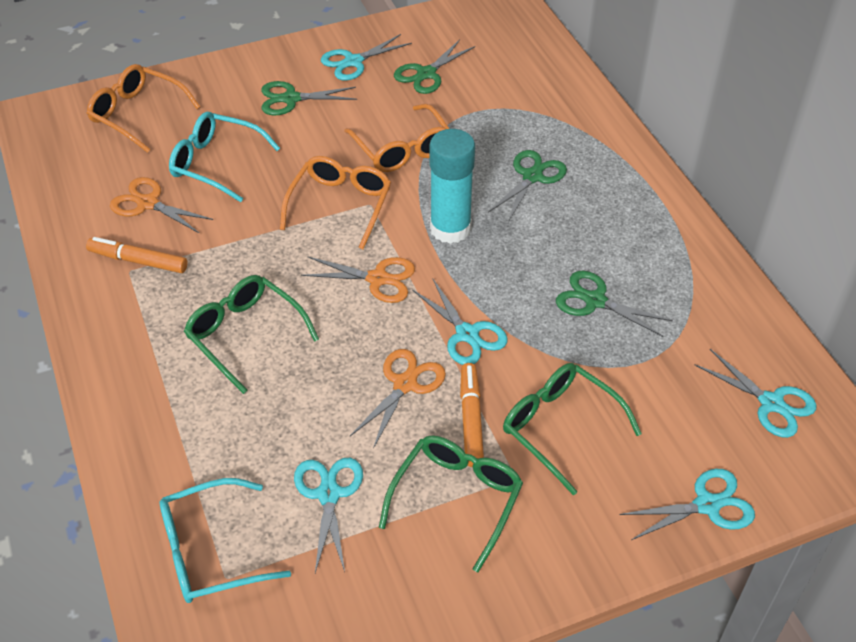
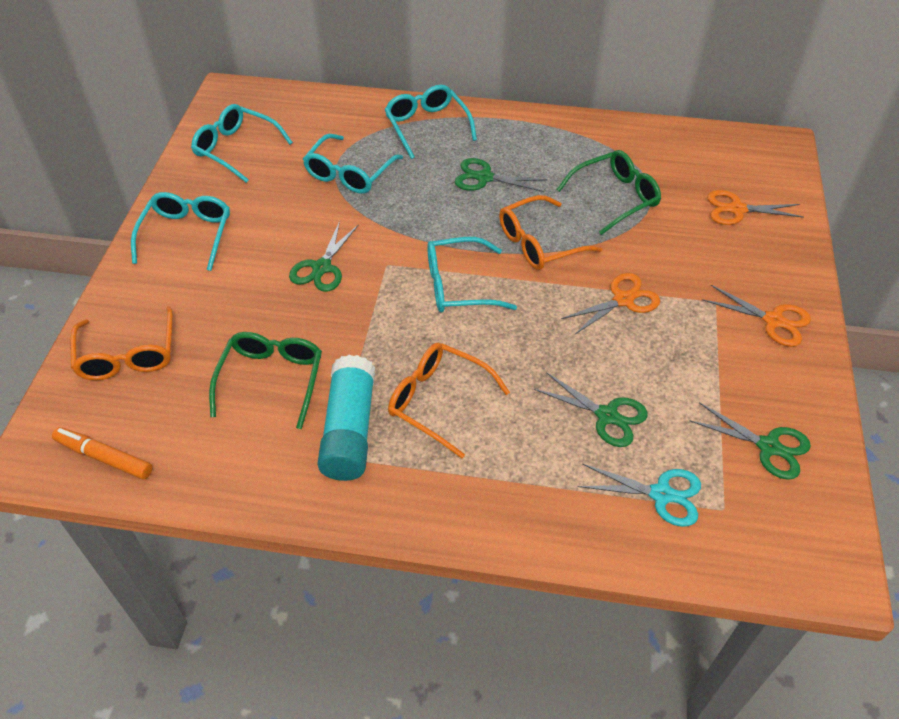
green glasses: 3 -> 2
orange marker: 2 -> 1
turquoise glasses: 2 -> 5
turquoise scissors: 5 -> 1

